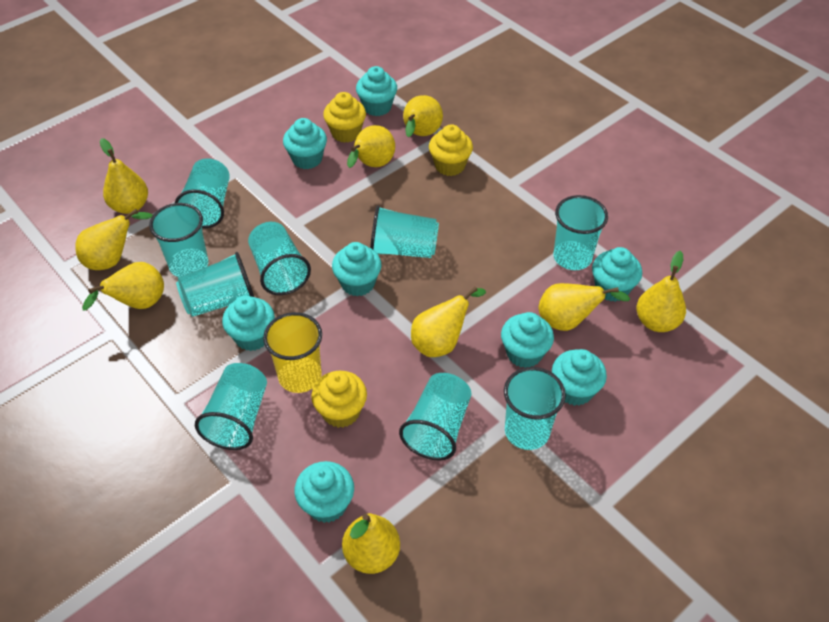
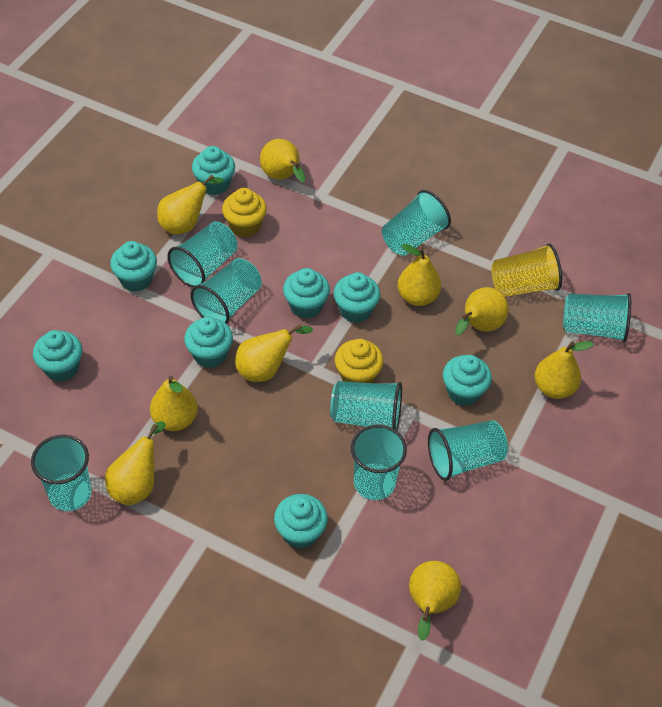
turquoise cup: 9 -> 8
yellow cupcake: 3 -> 2

